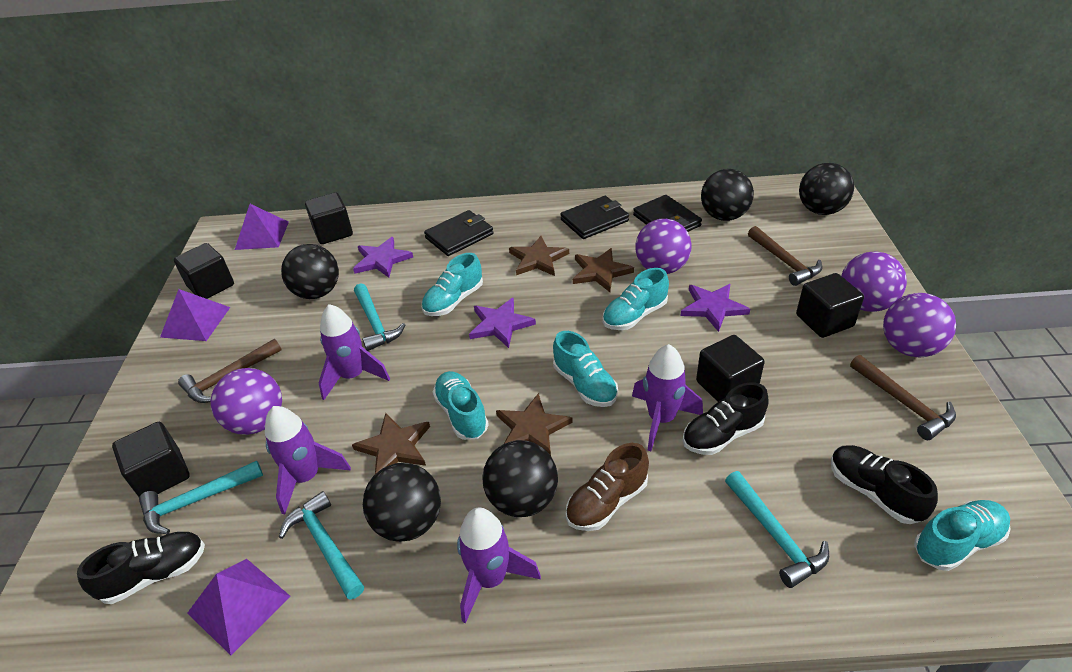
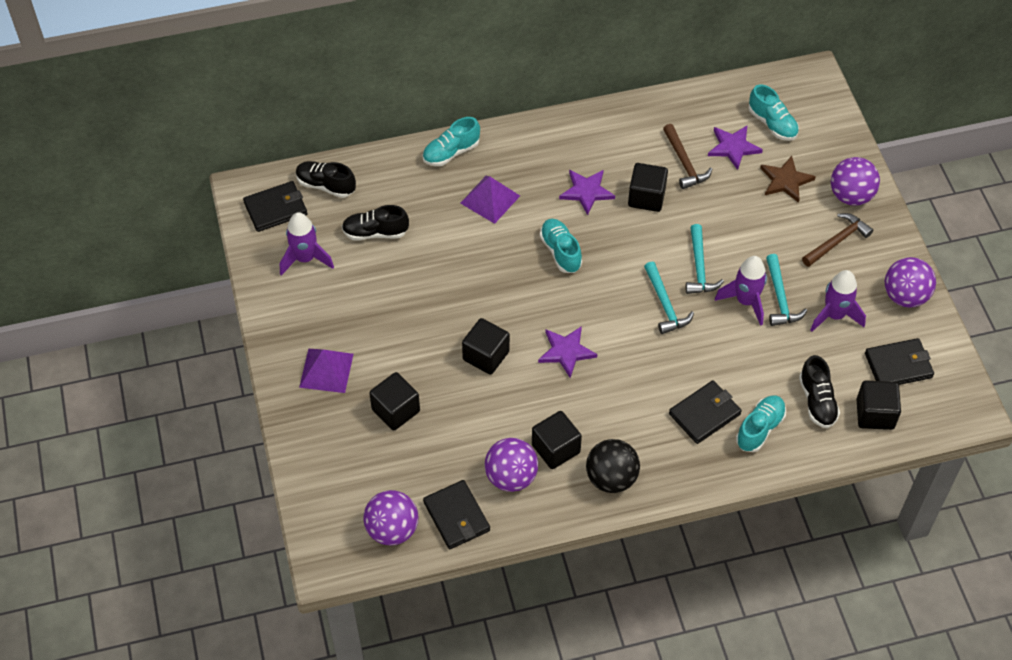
black ball: 5 -> 1
black wallet: 3 -> 4
brown hammer: 3 -> 2
brown shoe: 1 -> 0
brown star: 4 -> 1
purple pyramid: 3 -> 2
purple rocket: 4 -> 3
turquoise hammer: 4 -> 3
turquoise shoe: 5 -> 4

